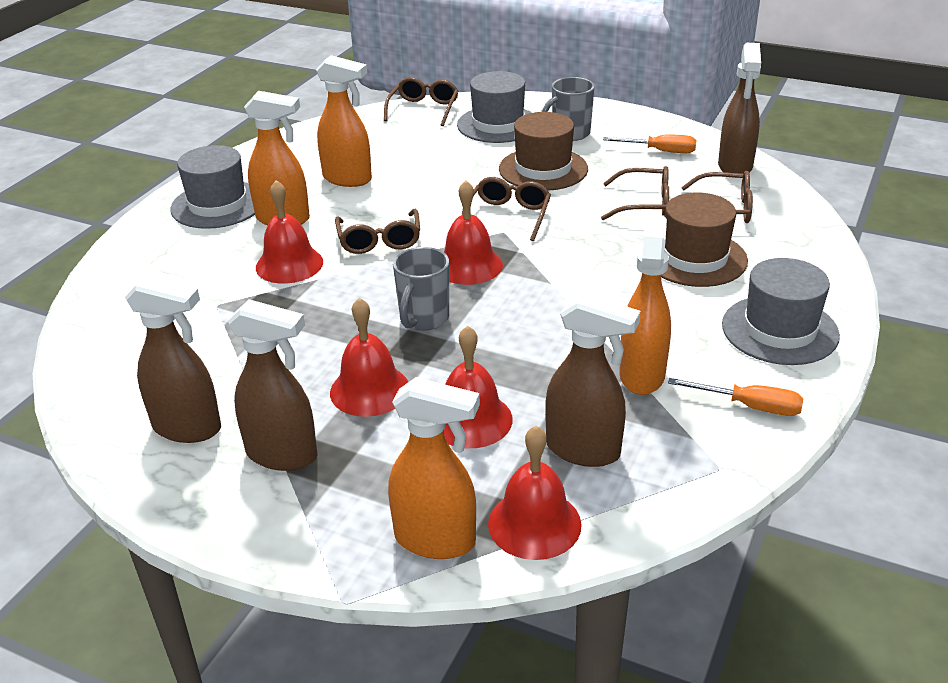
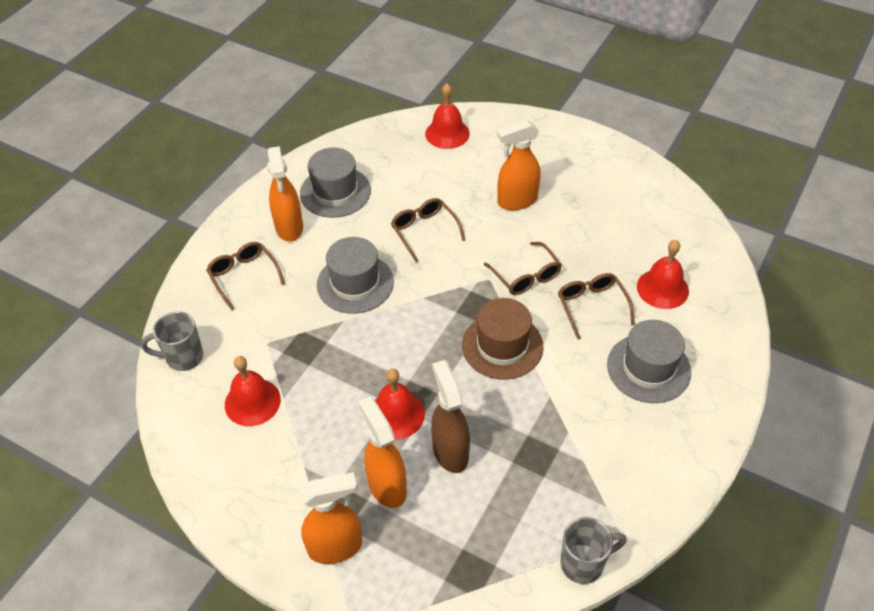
brown glasses: 5 -> 4
brown hat: 2 -> 1
brown spray bottle: 4 -> 1
orange screwdriver: 2 -> 0
red bell: 5 -> 4

